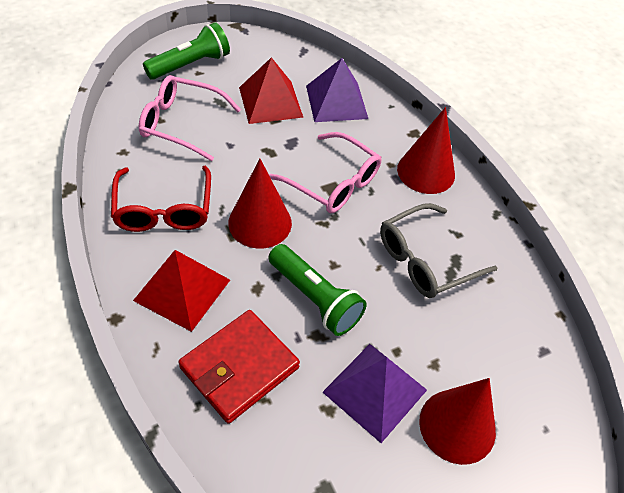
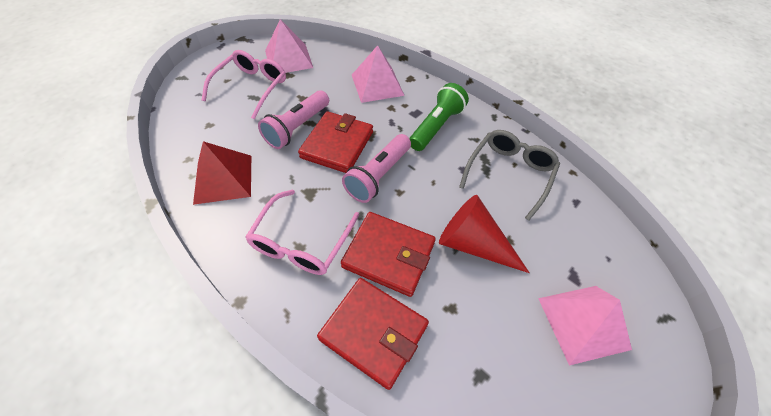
green flashlight: 2 -> 1
pink flashlight: 0 -> 2
pink pyramid: 0 -> 3
purple pyramid: 2 -> 0
red cone: 3 -> 1
red glasses: 1 -> 0
red pyramid: 2 -> 1
red wallet: 1 -> 3

